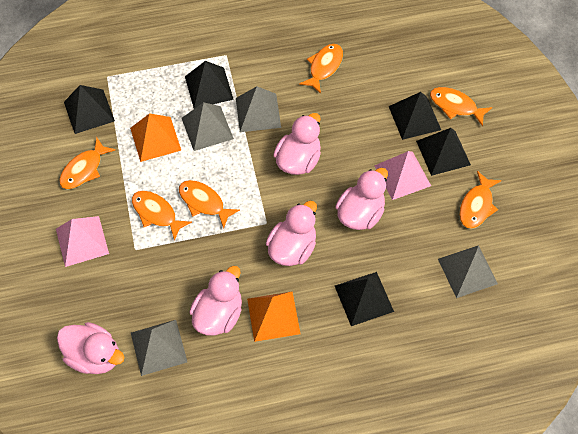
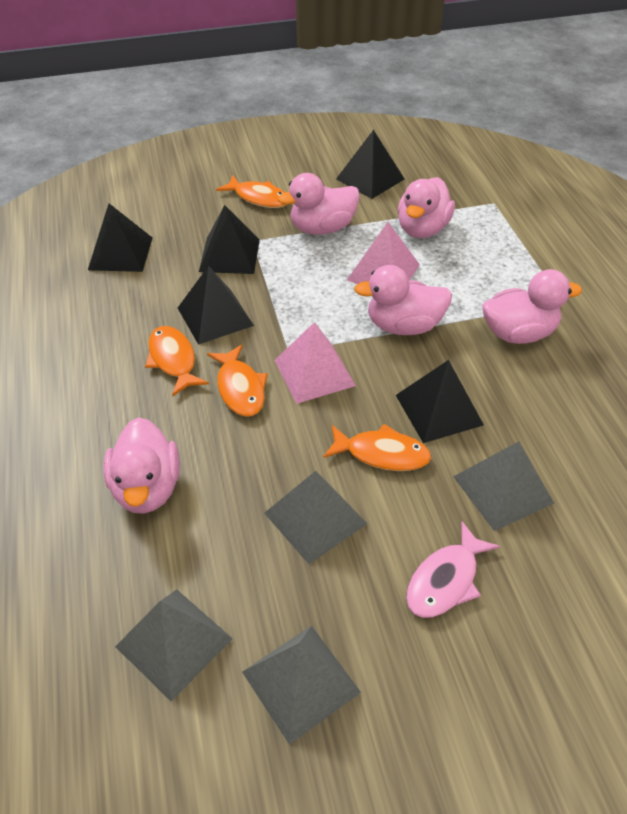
orange fish: 6 -> 4
orange pyramid: 2 -> 0
pink fish: 0 -> 1

